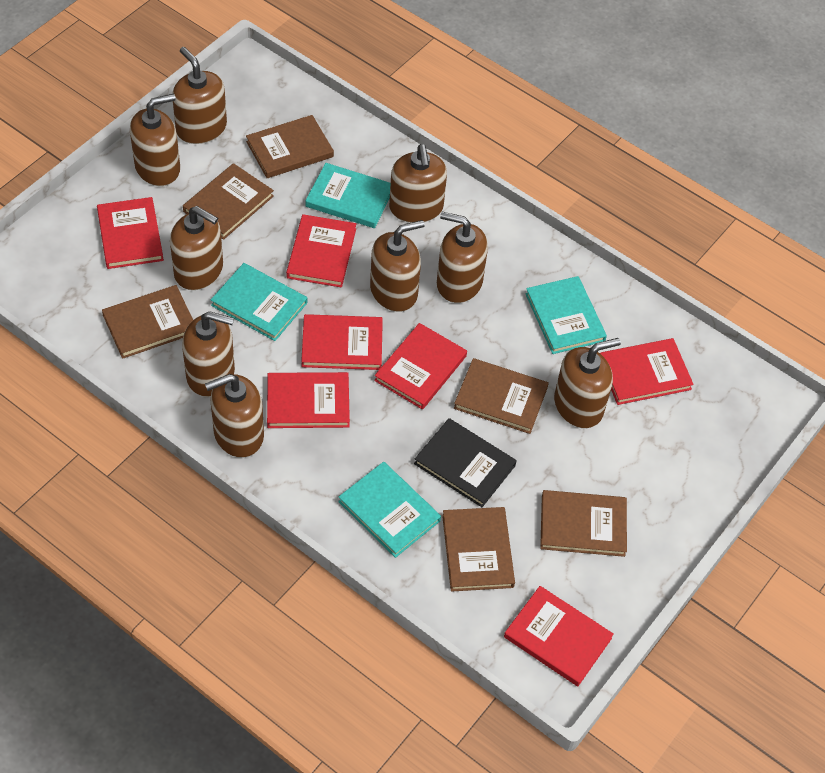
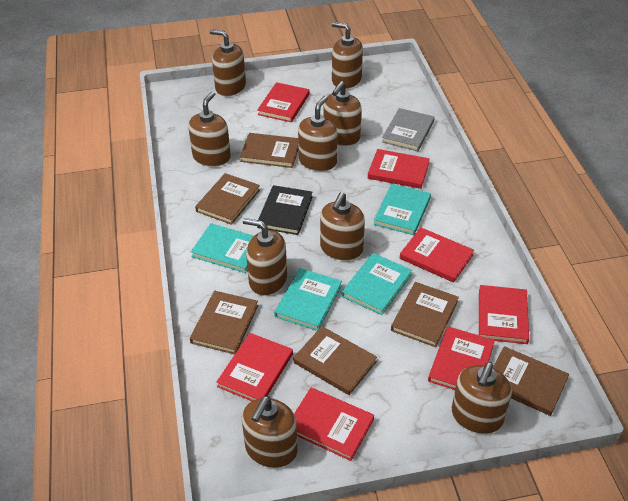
grey book: 0 -> 1

